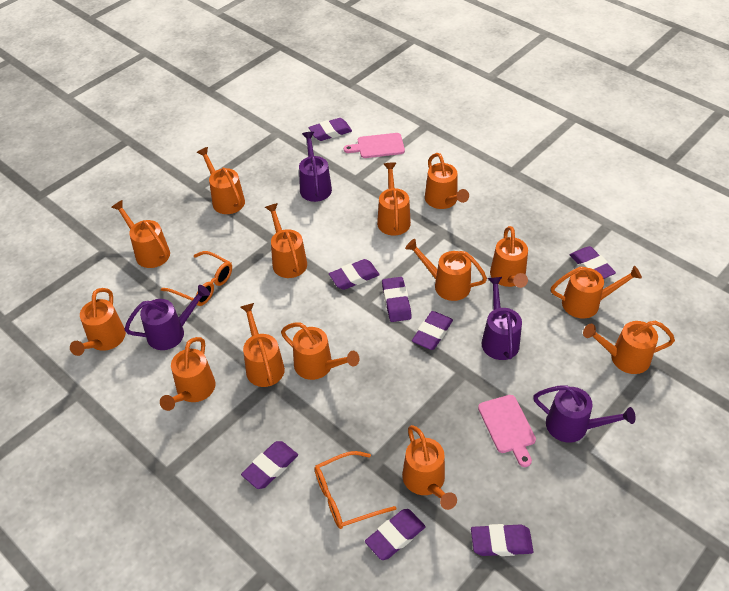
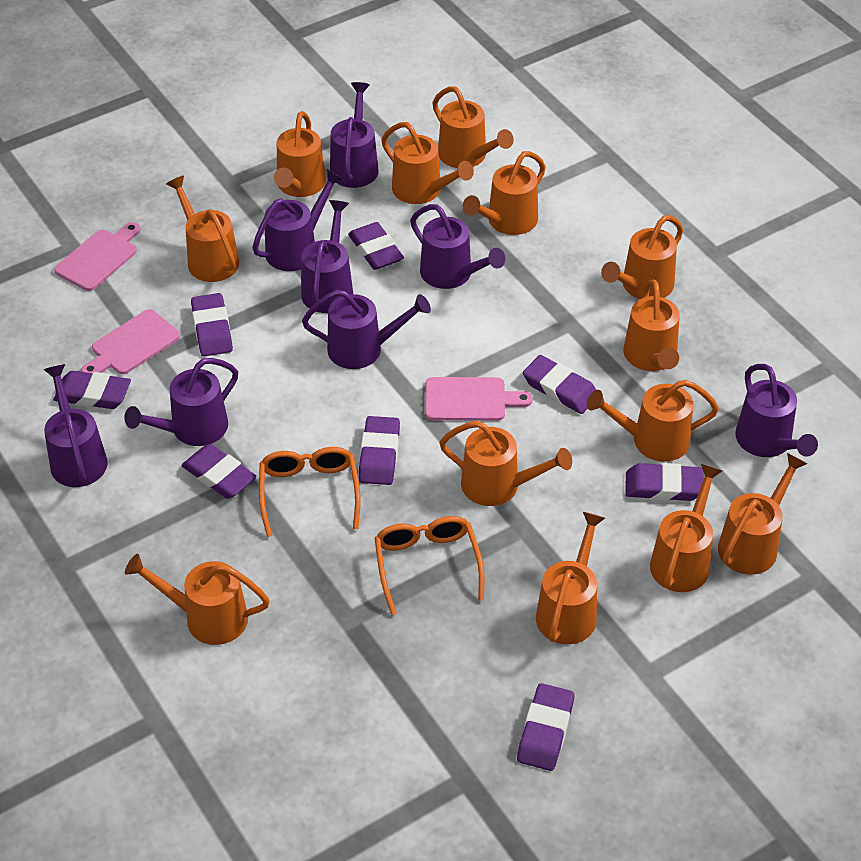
orange watering can: 14 -> 13
pink cutting board: 2 -> 3
purple watering can: 4 -> 8

